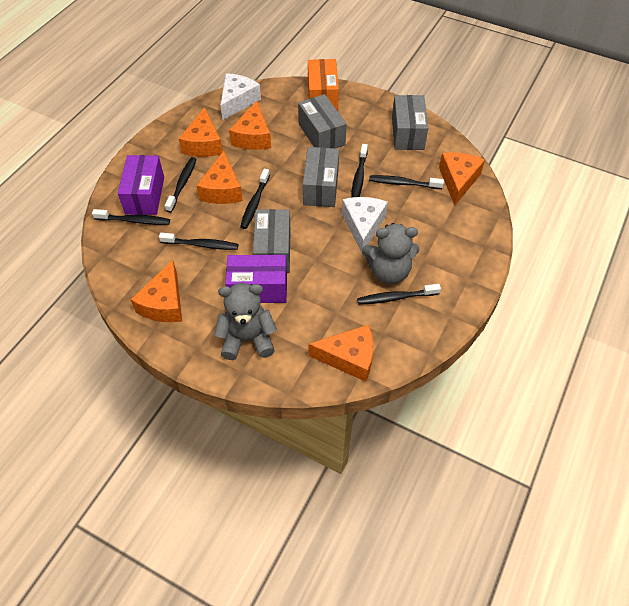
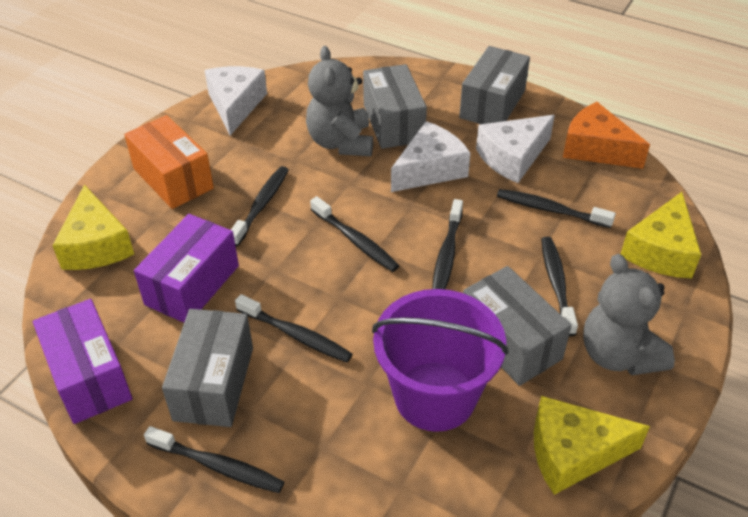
orange cheese: 6 -> 1
purple bucket: 0 -> 1
white cheese: 2 -> 3
yellow cheese: 0 -> 3

